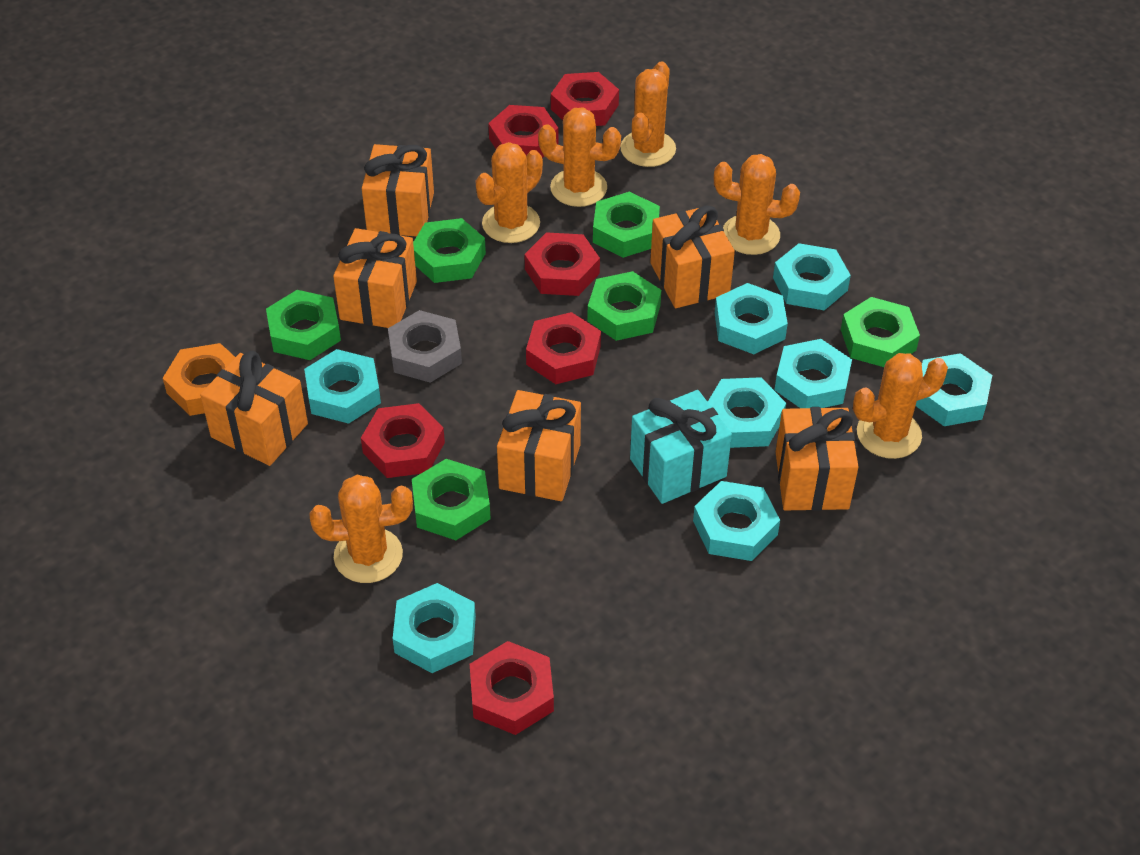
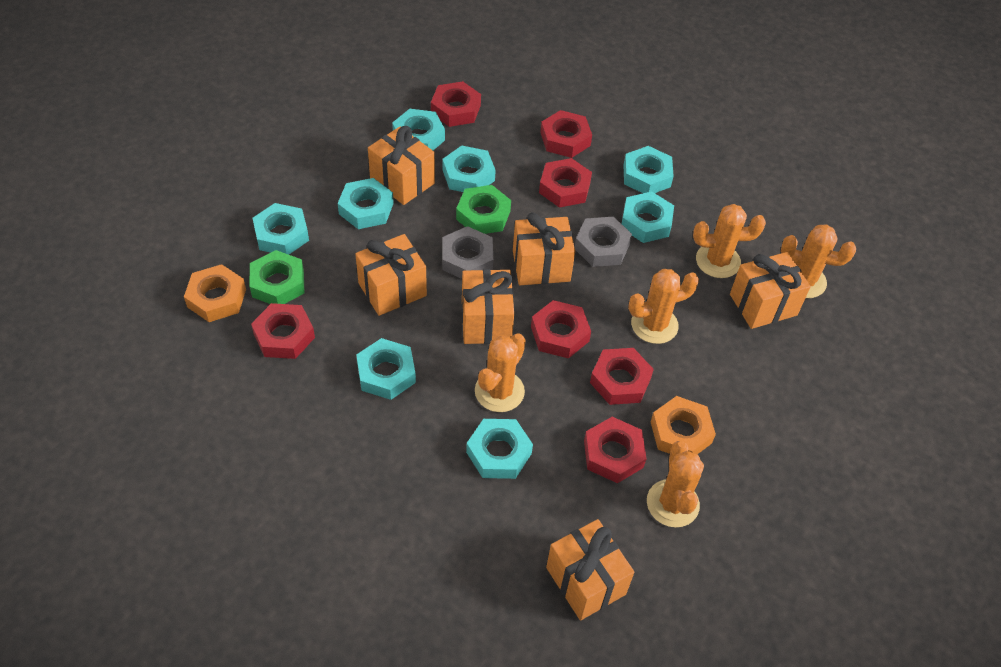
green nut: 6 -> 2
grey nut: 1 -> 2
orange cactus: 6 -> 5
orange nut: 1 -> 2
red nut: 6 -> 7
turquoise gift: 1 -> 0

